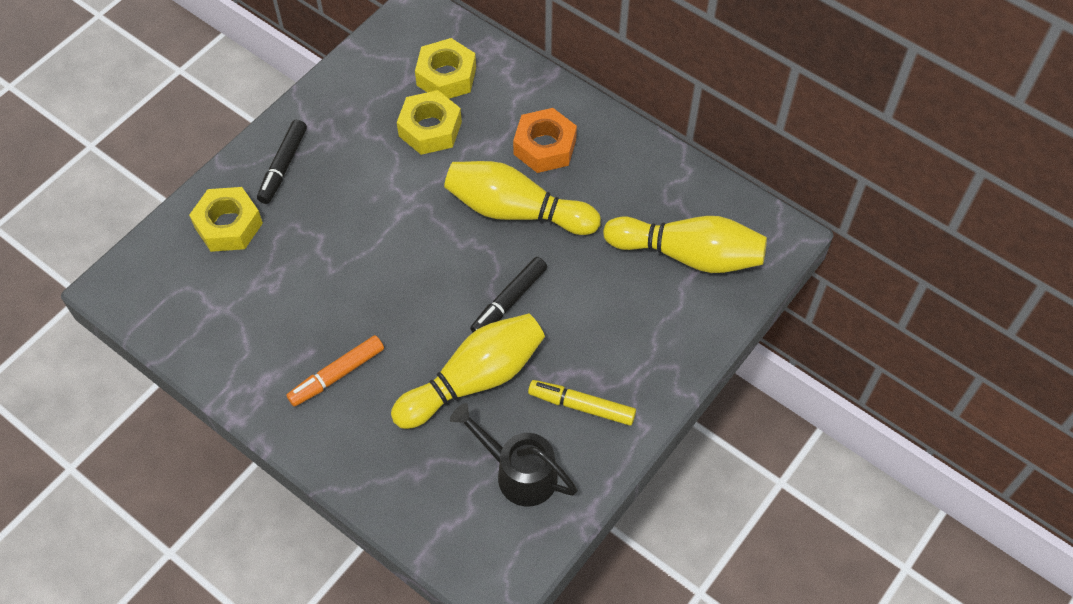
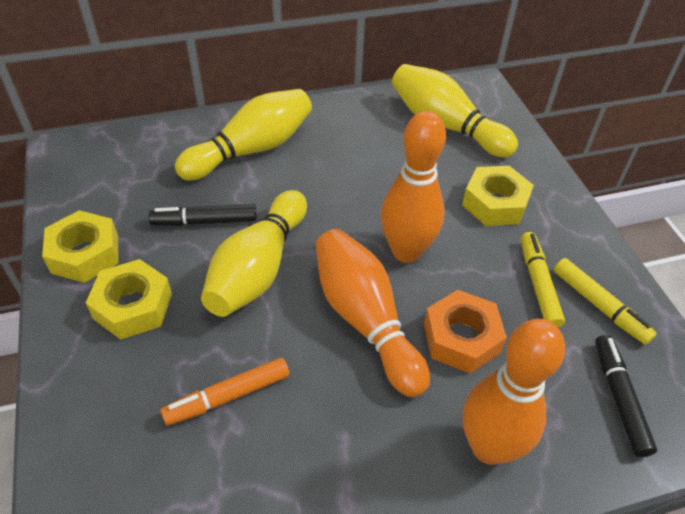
black watering can: 1 -> 0
orange bowling pin: 0 -> 3
yellow marker: 1 -> 2

